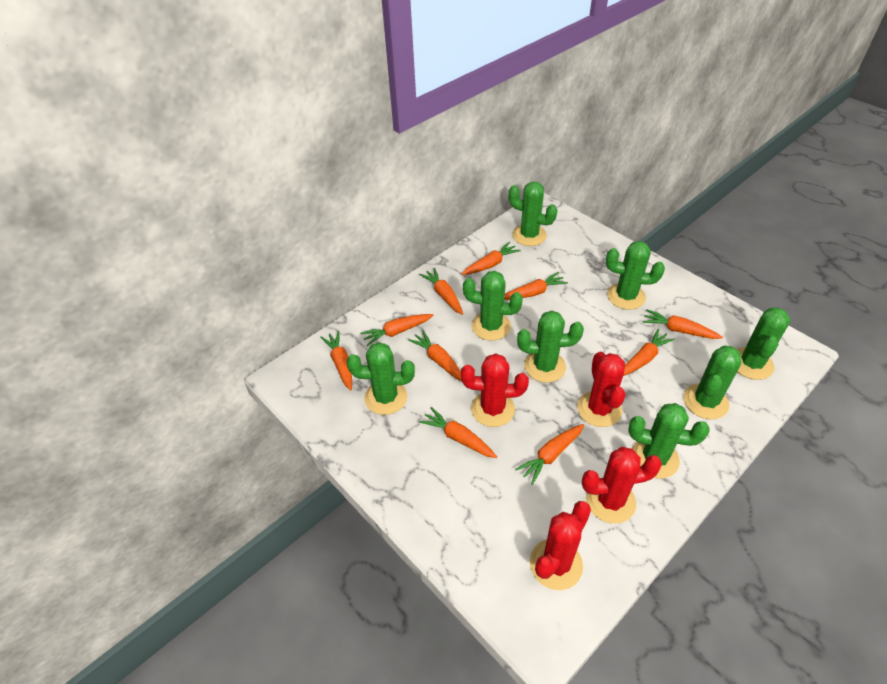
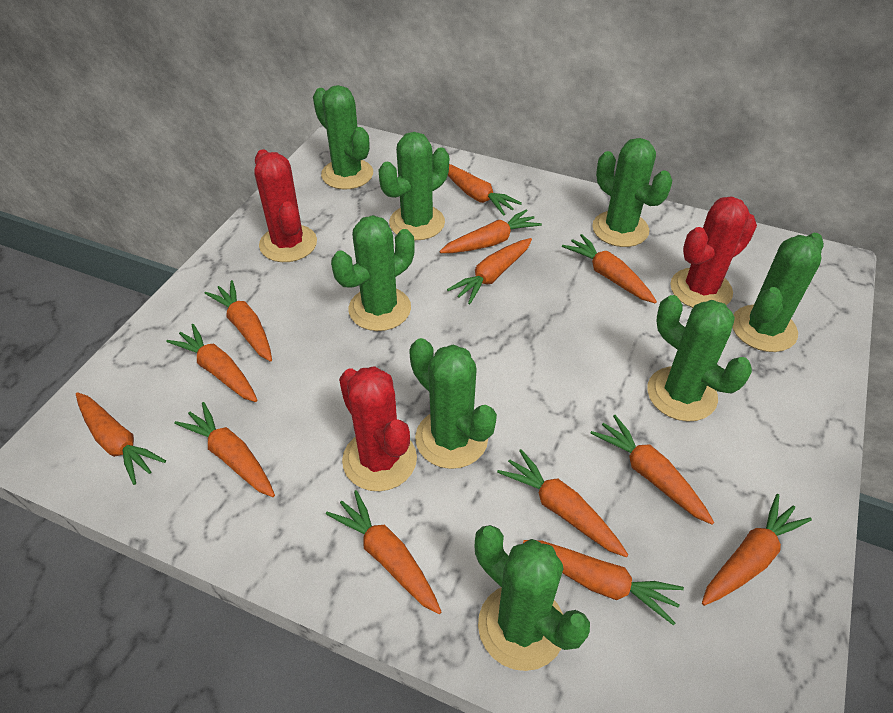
orange carrot: 10 -> 13
red cactus: 4 -> 3

